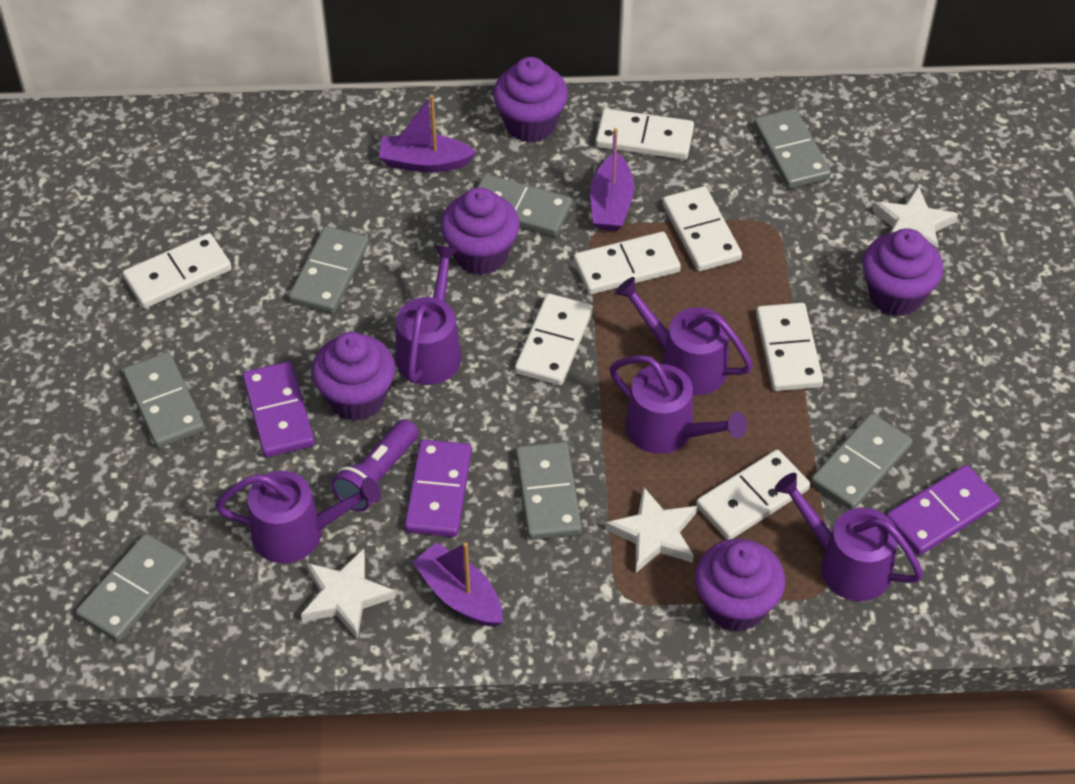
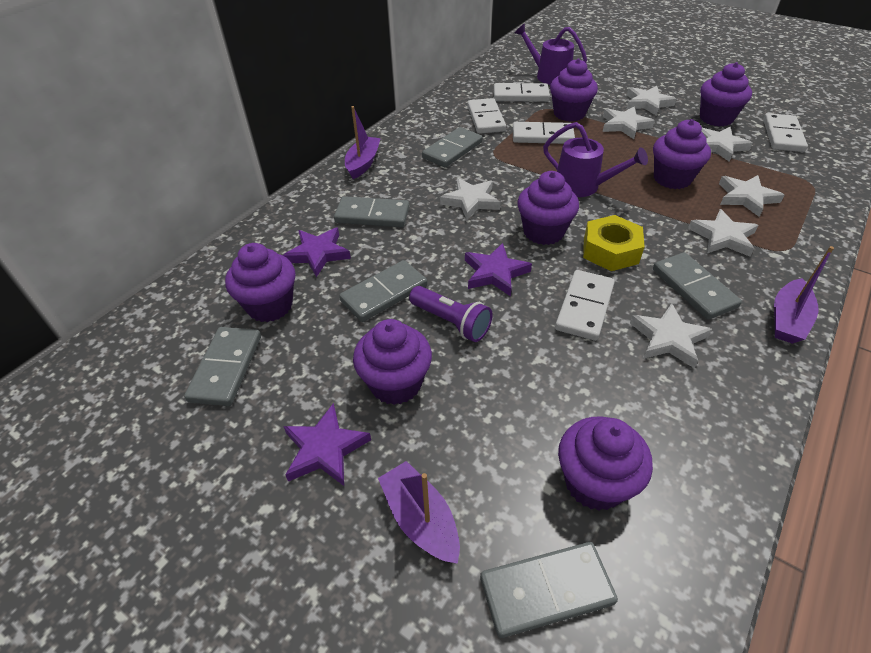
grey domino: 7 -> 6
purple cupcake: 5 -> 7
purple domino: 3 -> 0
purple star: 0 -> 3
purple watering can: 5 -> 2
white domino: 7 -> 5
white star: 3 -> 7
yellow nut: 0 -> 1

